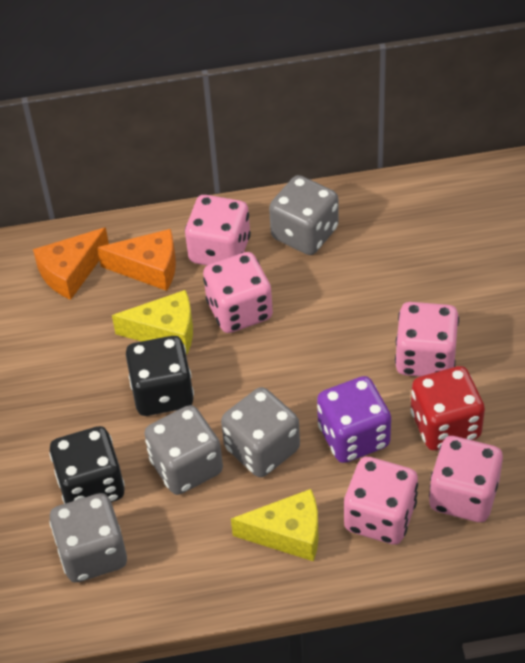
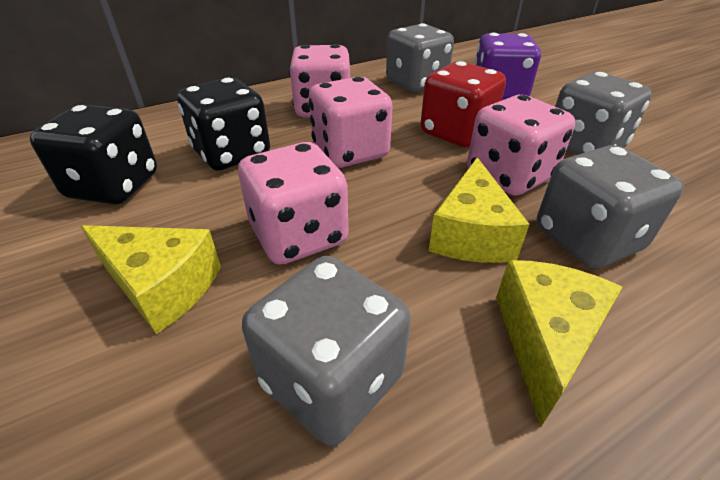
orange cheese: 2 -> 0
pink dice: 5 -> 4
yellow cheese: 2 -> 3

